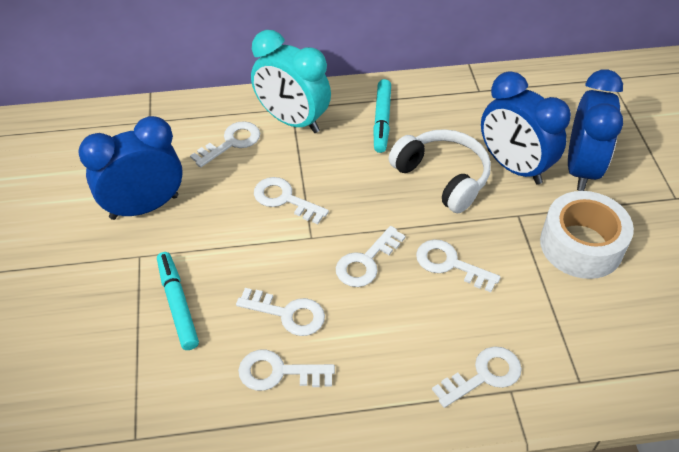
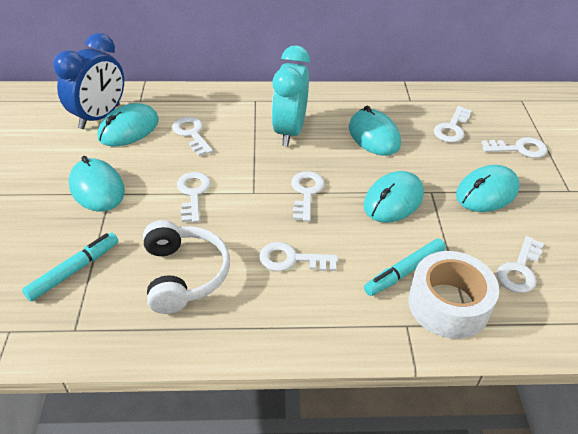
blue clock: 3 -> 1
turquoise mouse: 0 -> 5

